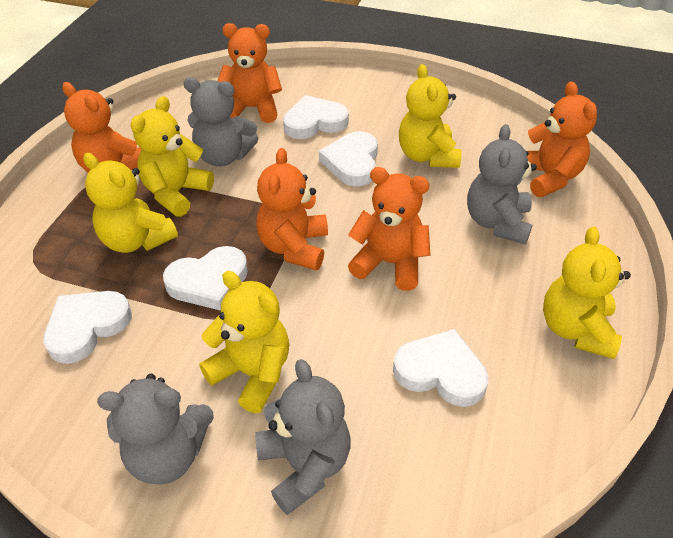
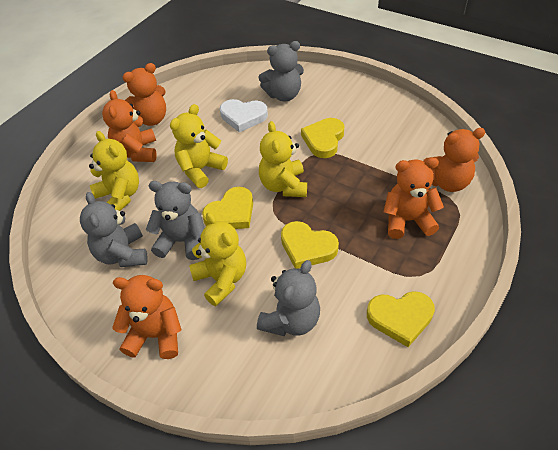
white heart: 5 -> 1
yellow heart: 0 -> 4
yellow teddy bear: 5 -> 4

